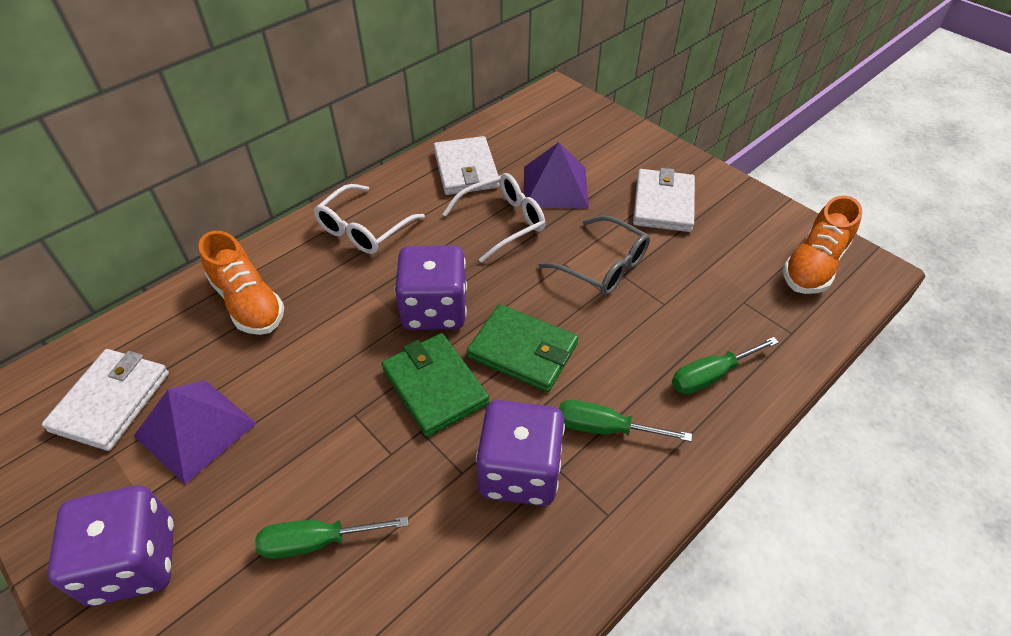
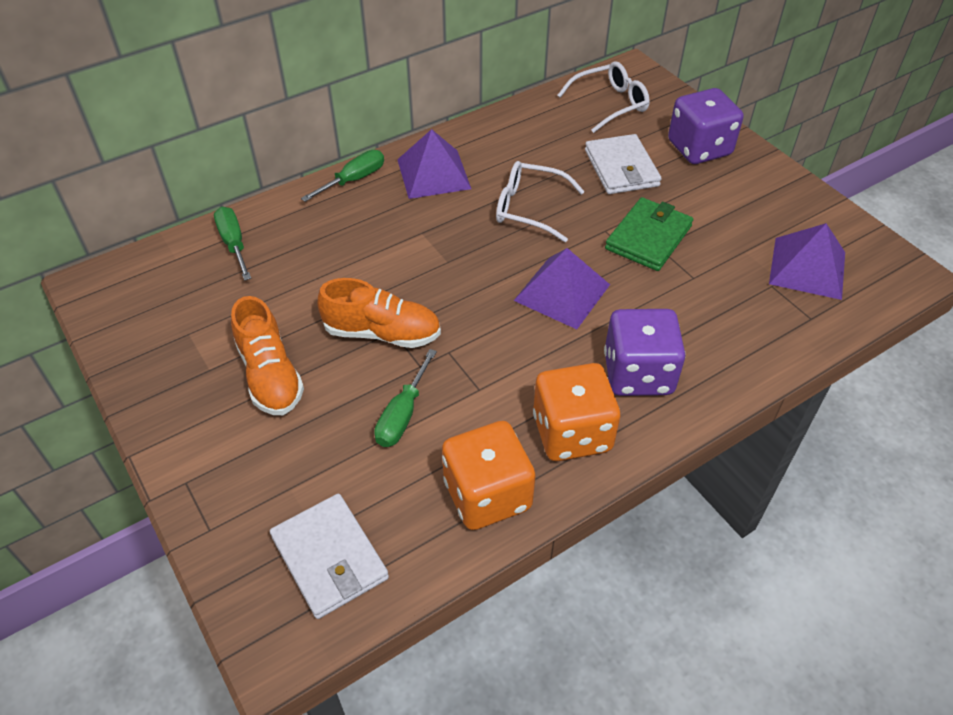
green wallet: 2 -> 1
grey glasses: 1 -> 0
orange dice: 0 -> 2
purple dice: 3 -> 2
purple pyramid: 2 -> 3
white wallet: 3 -> 2

